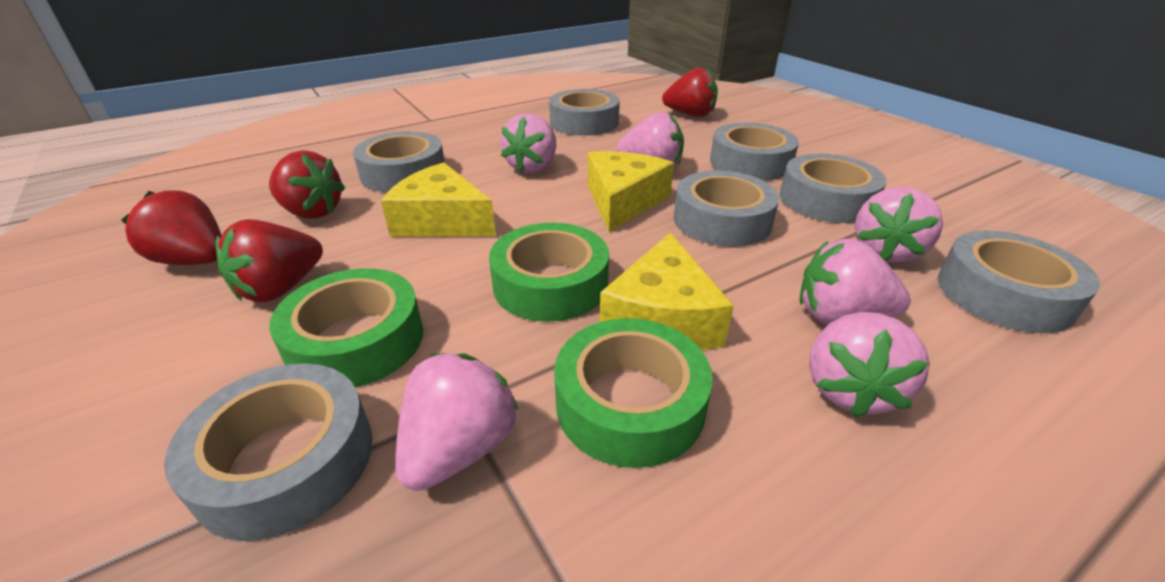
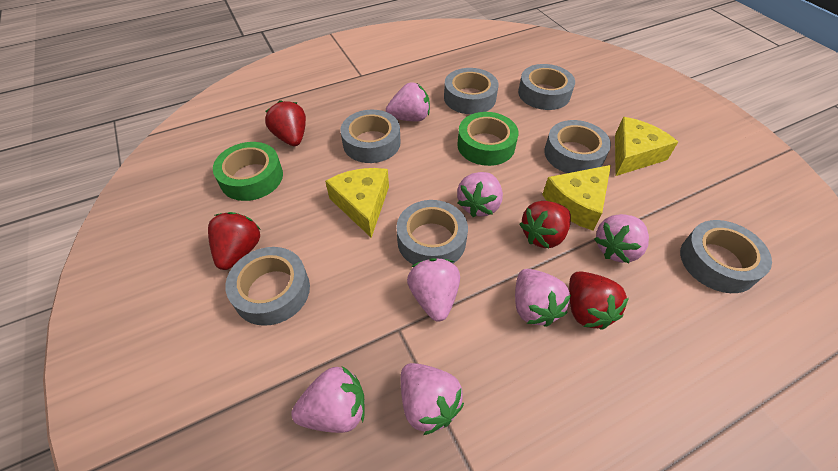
green tape: 3 -> 2
pink strawberry: 6 -> 7

